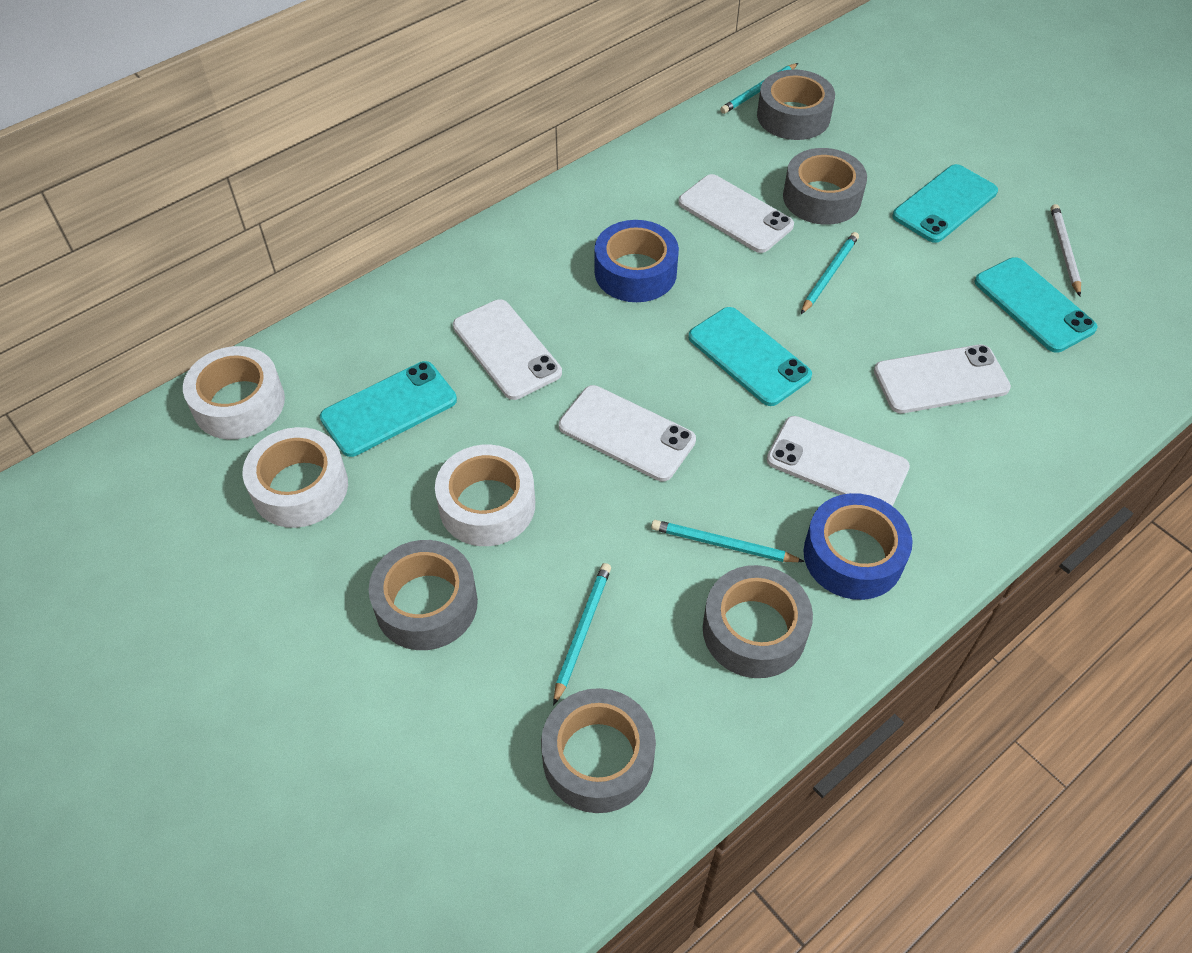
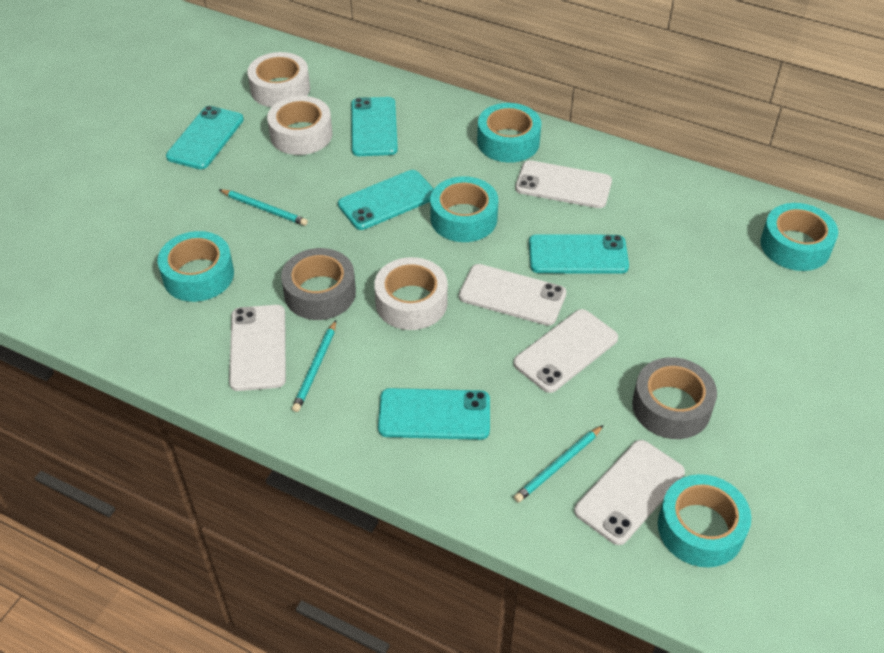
blue tape: 2 -> 0
grey tape: 5 -> 2
turquoise pencil: 4 -> 3
turquoise phone: 4 -> 5
turquoise tape: 0 -> 5
white pencil: 1 -> 0

